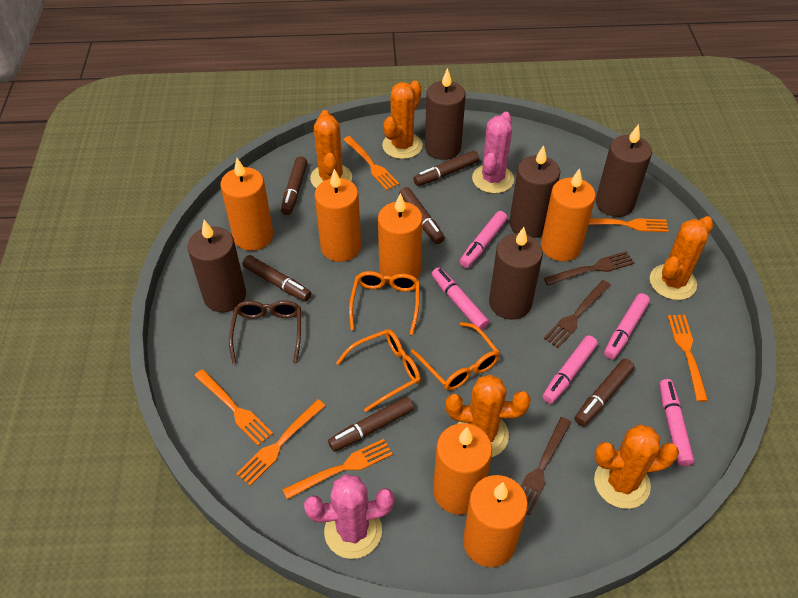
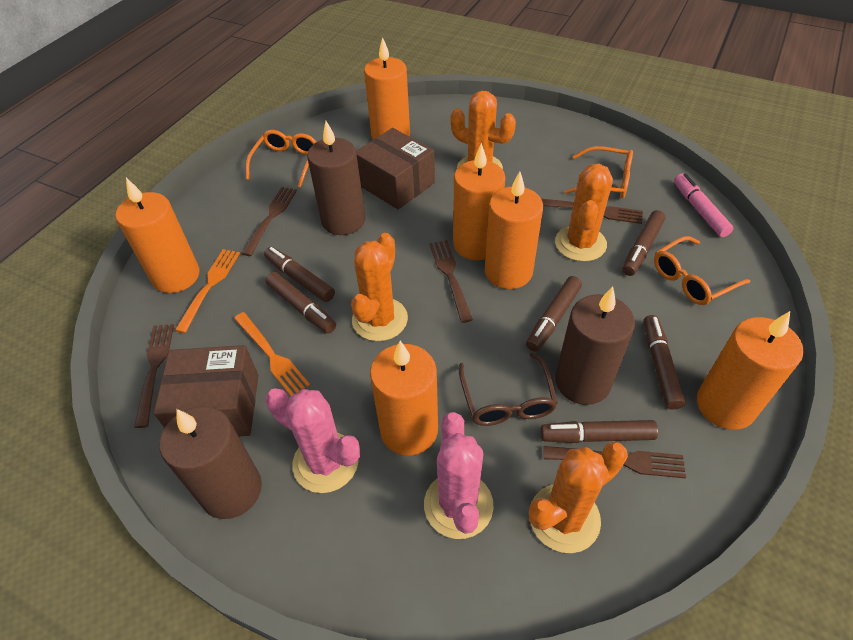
brown box: 0 -> 2
brown candle: 5 -> 3
brown fork: 3 -> 5
orange cactus: 5 -> 4
orange fork: 6 -> 2
pink marker: 5 -> 1

